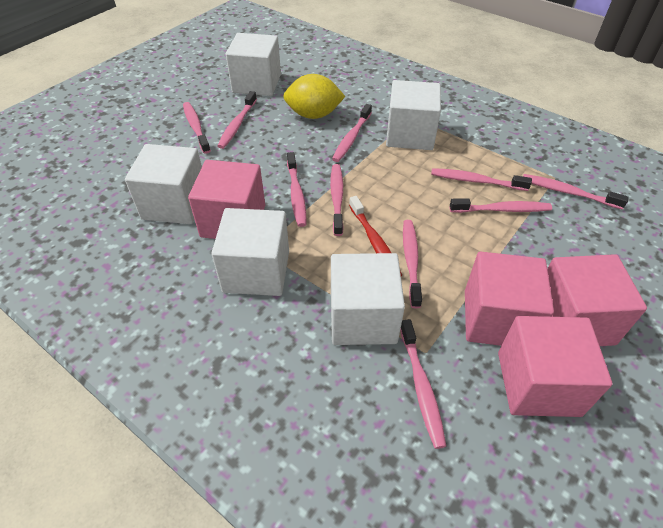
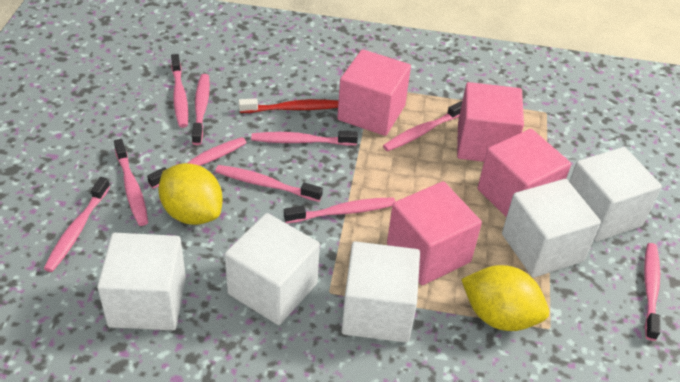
yellow lemon: 1 -> 2

